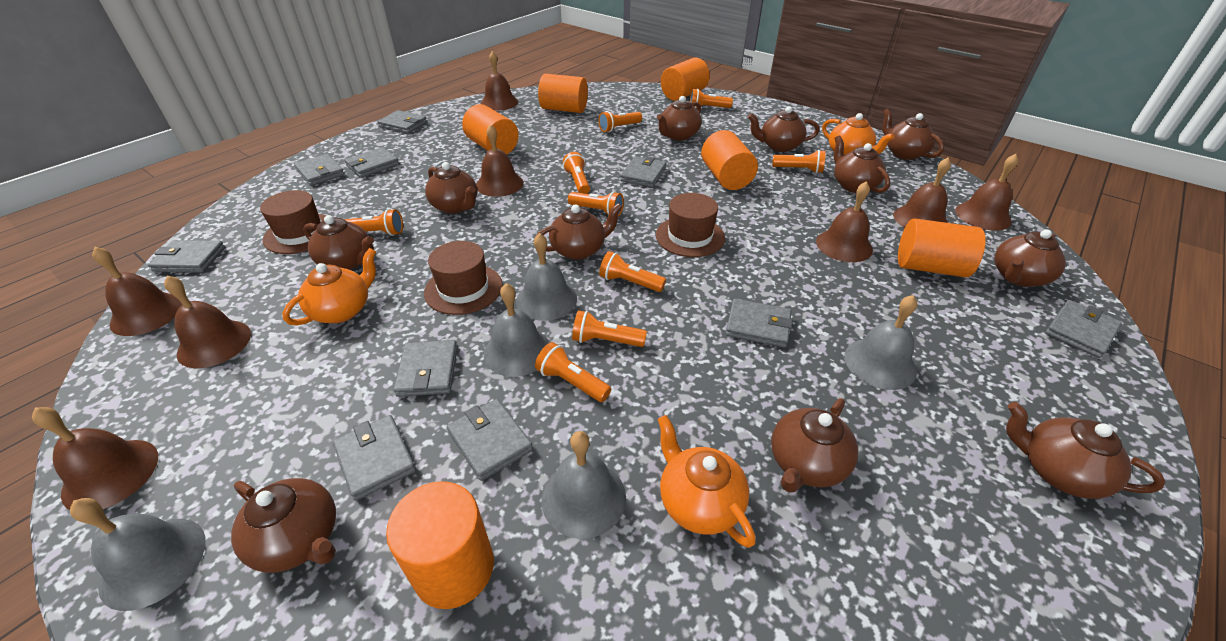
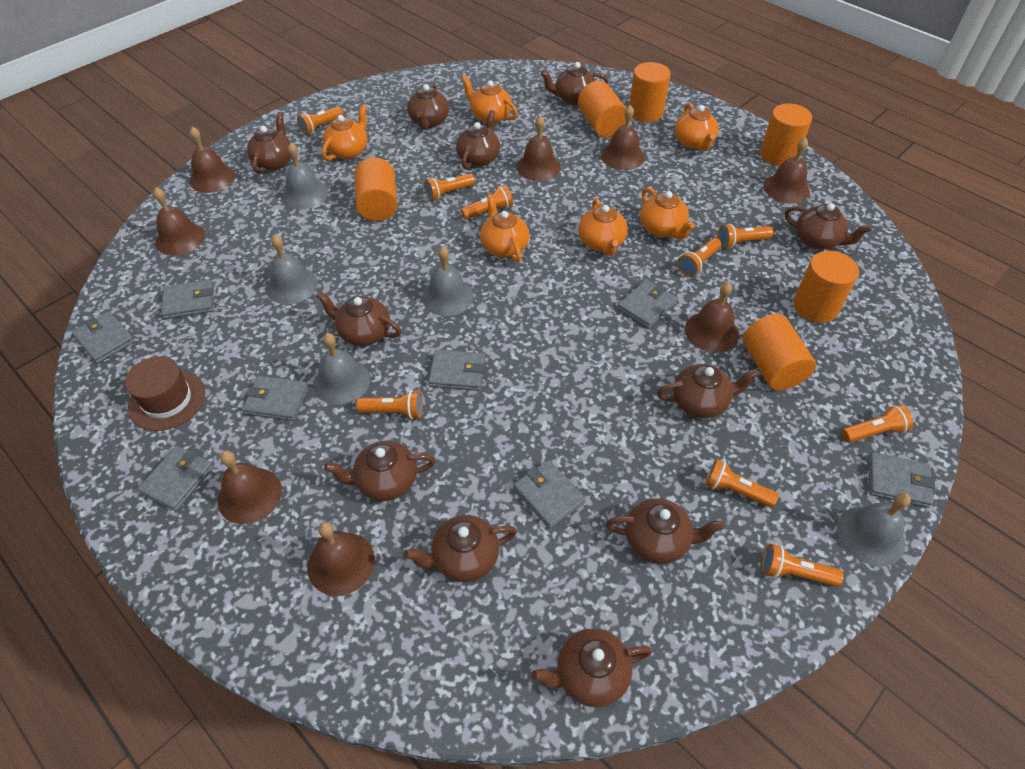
brown hat: 3 -> 1
grey wallet: 10 -> 8
orange teapot: 3 -> 6

